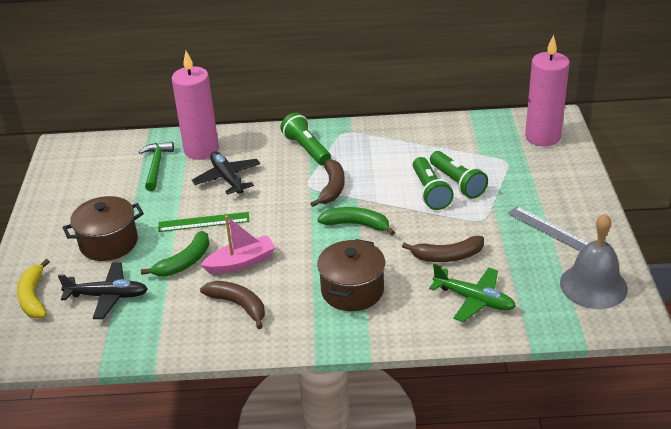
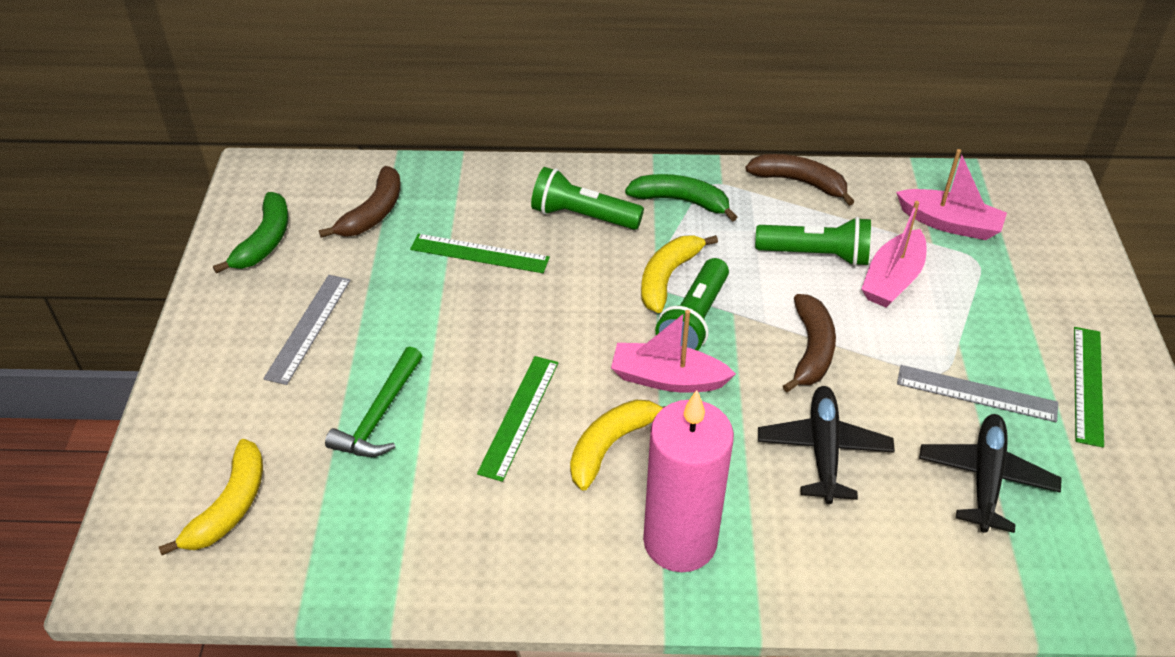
brown pot: 2 -> 0
green plane: 1 -> 0
green ruler: 1 -> 3
grey bell: 1 -> 0
grey ruler: 1 -> 2
pink boat: 1 -> 3
pink candle: 2 -> 1
yellow banana: 1 -> 3

